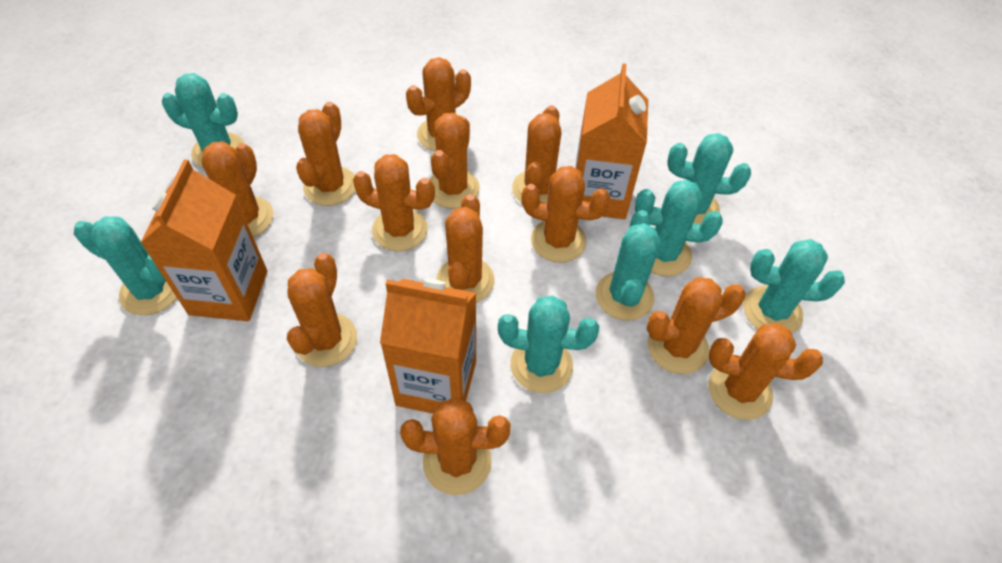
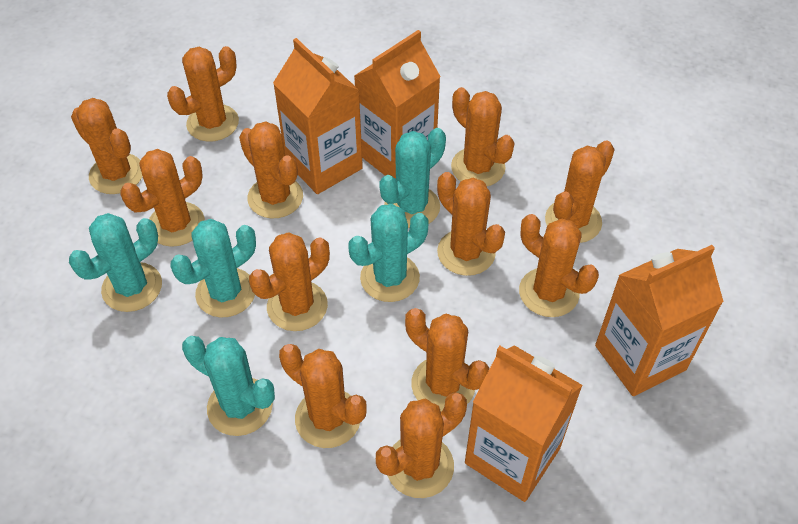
orange carton: 3 -> 4
turquoise cactus: 7 -> 5

